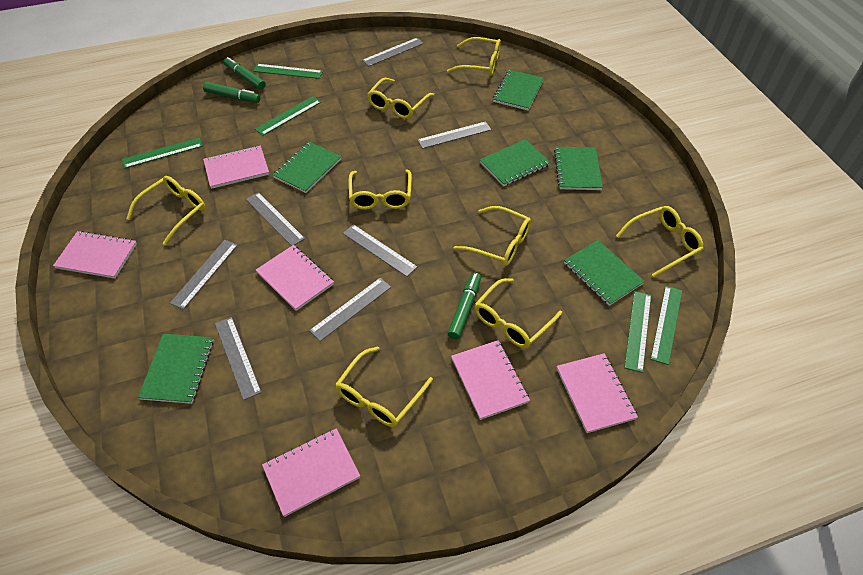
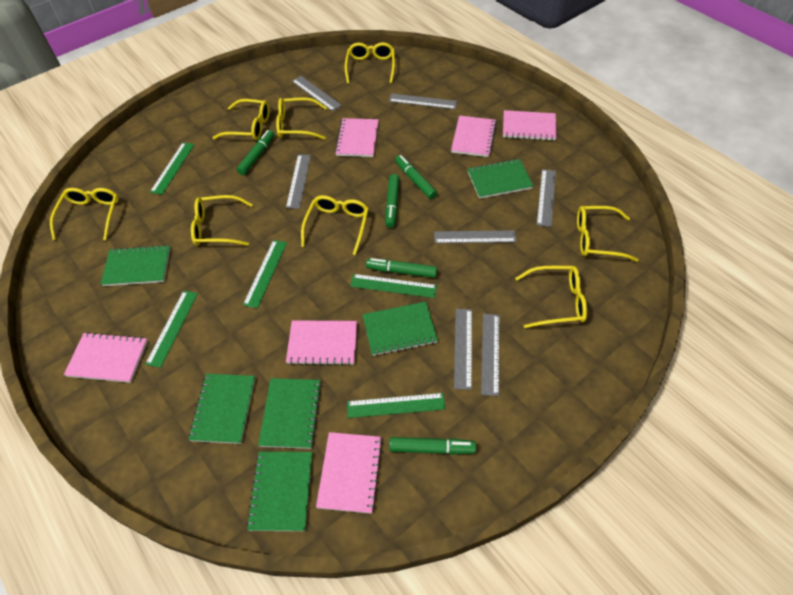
green marker: 3 -> 5

